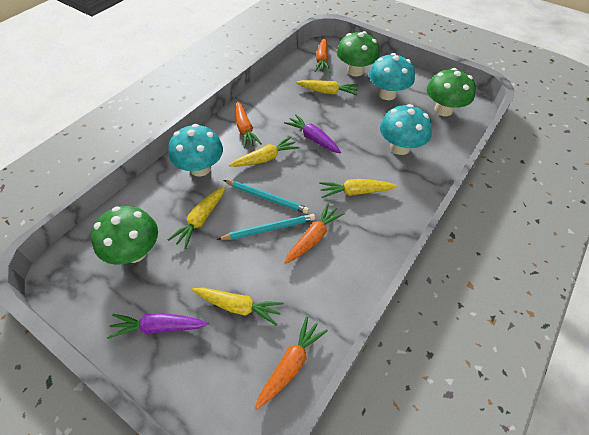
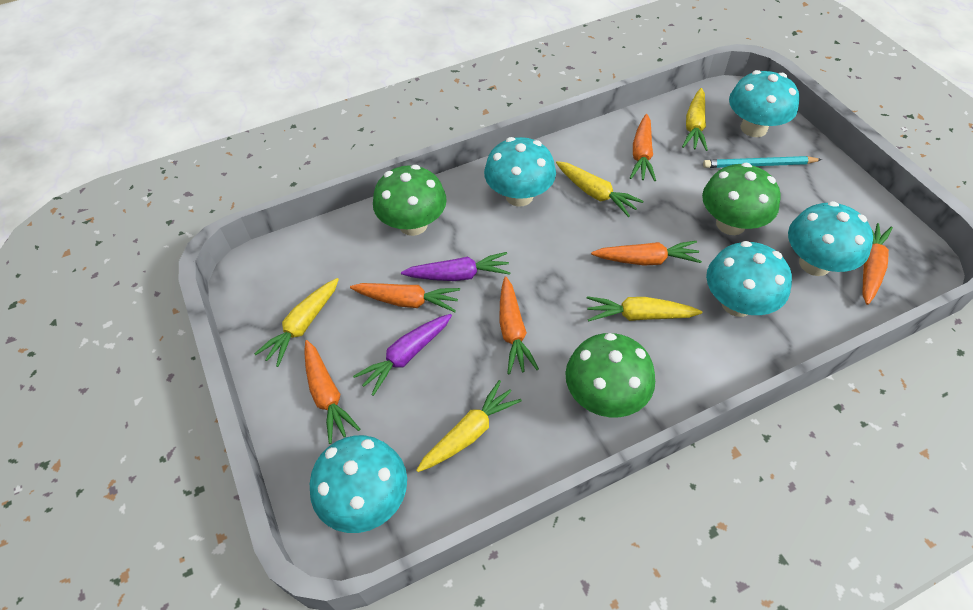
orange carrot: 4 -> 6
turquoise mushroom: 3 -> 5
turquoise pencil: 2 -> 1

